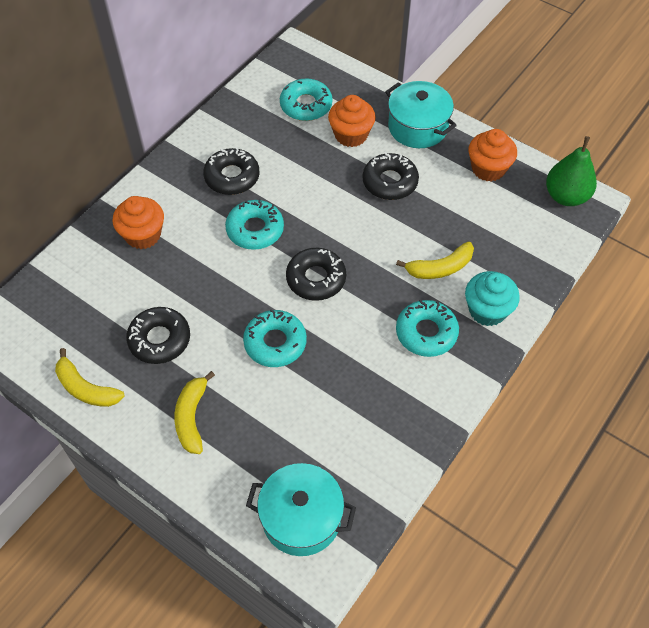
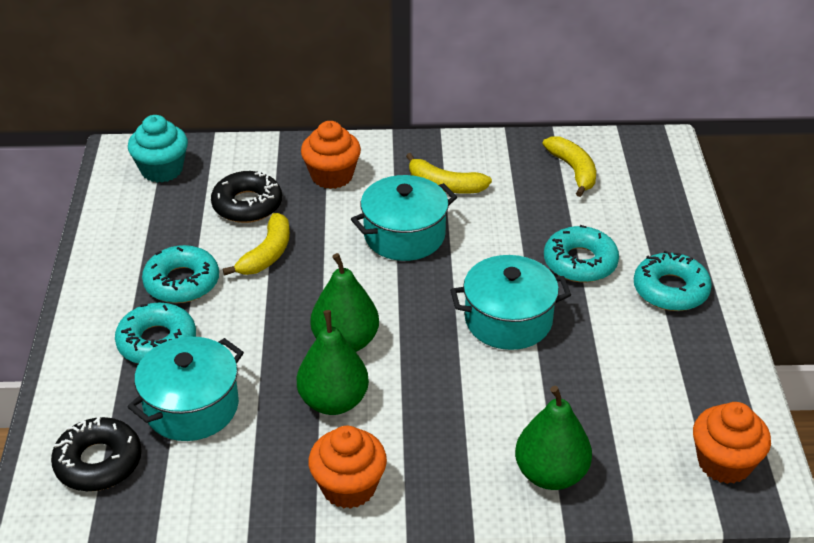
black donut: 4 -> 2
green pear: 1 -> 3
turquoise pot: 2 -> 3

